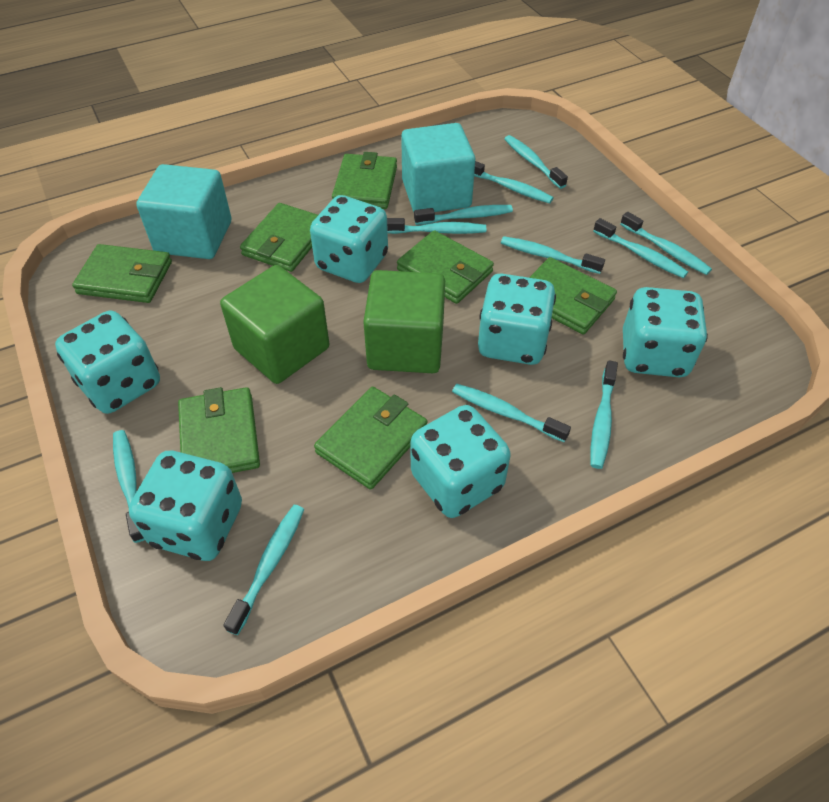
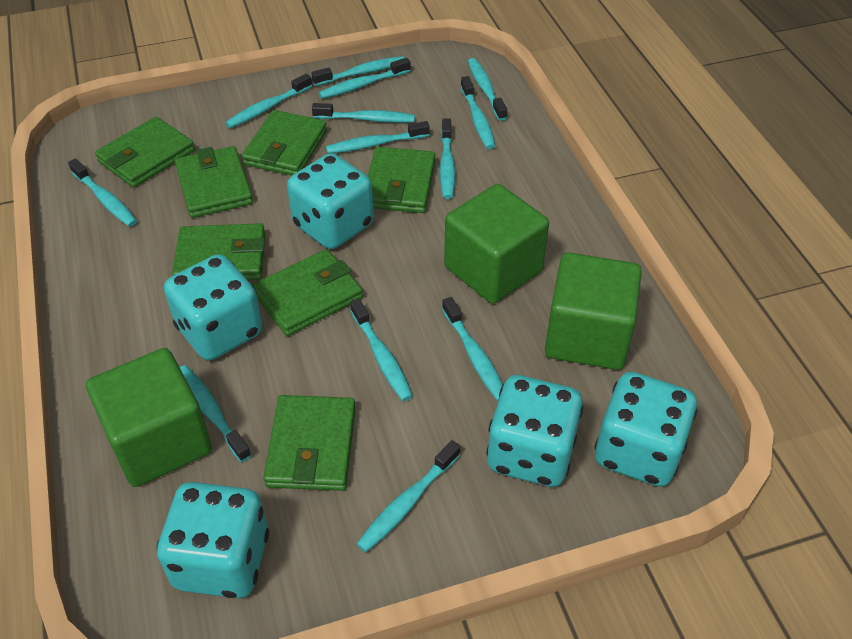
green cube: 2 -> 3
turquoise cube: 2 -> 0
turquoise dice: 6 -> 5
turquoise toothbrush: 11 -> 13

